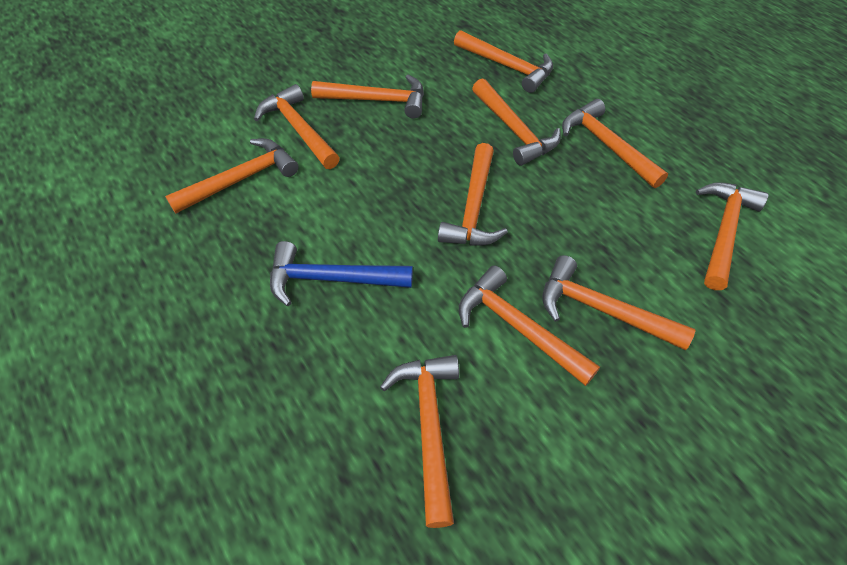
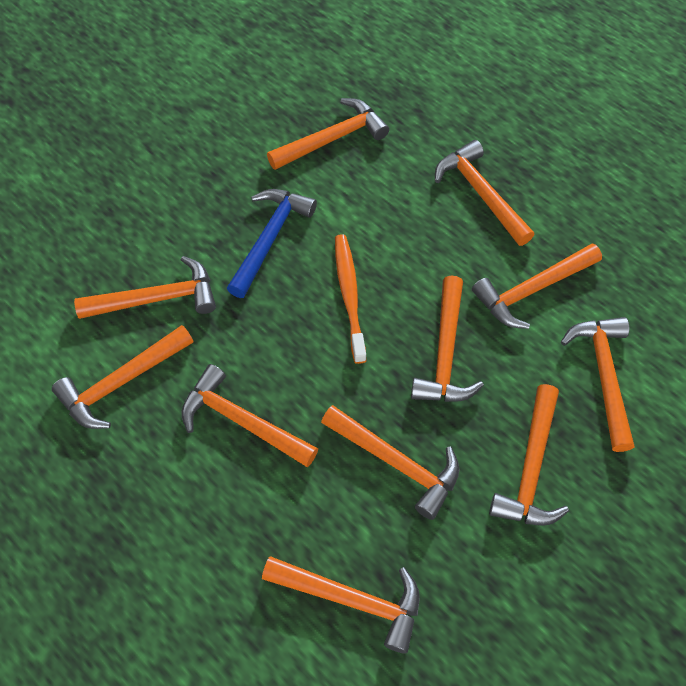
orange toothbrush: 0 -> 1

